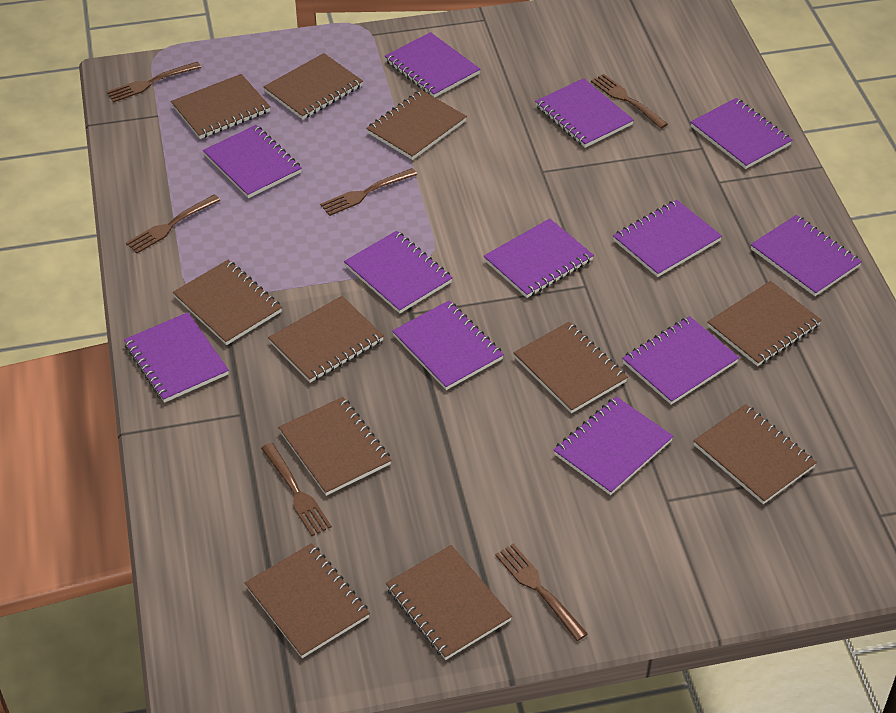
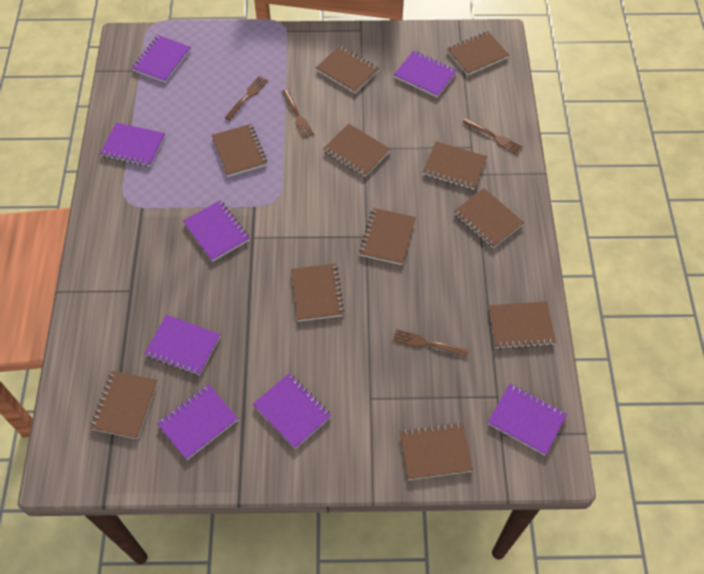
brown fork: 6 -> 4
purple notebook: 12 -> 8

